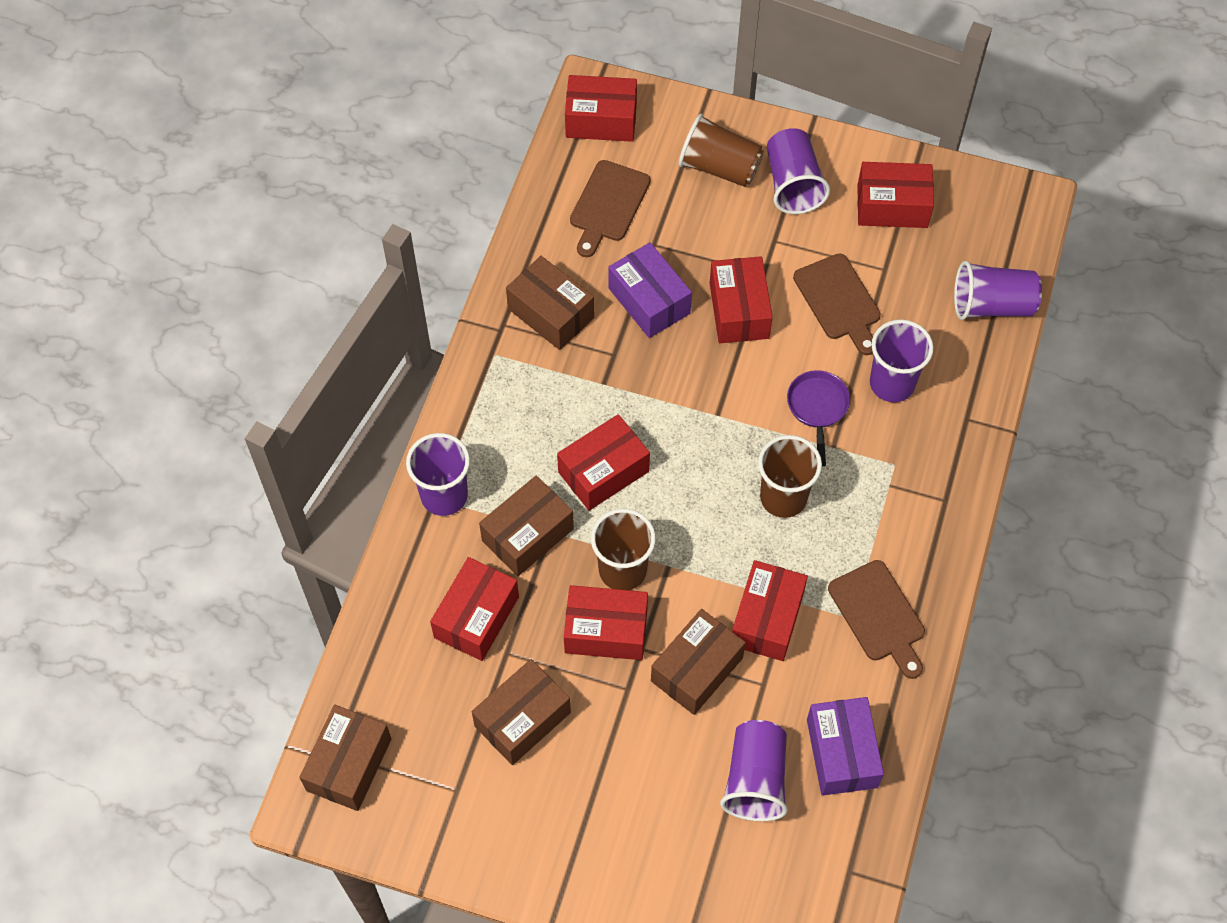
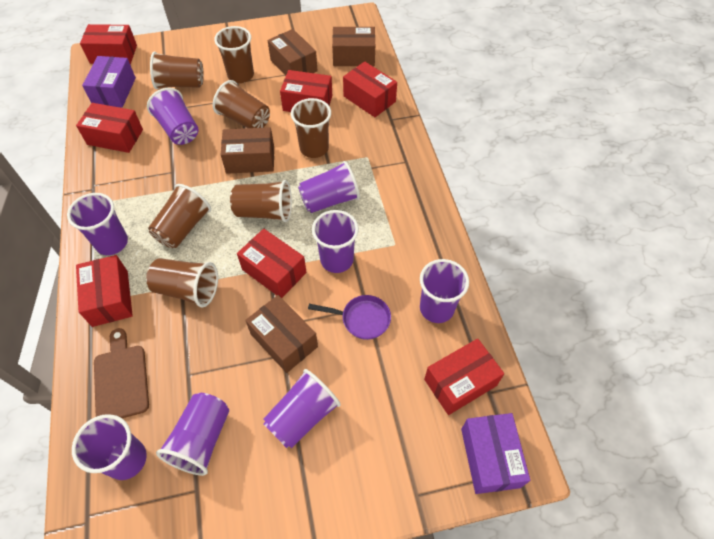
brown box: 5 -> 4
brown cup: 3 -> 7
brown cutting board: 3 -> 1
purple cup: 5 -> 8

